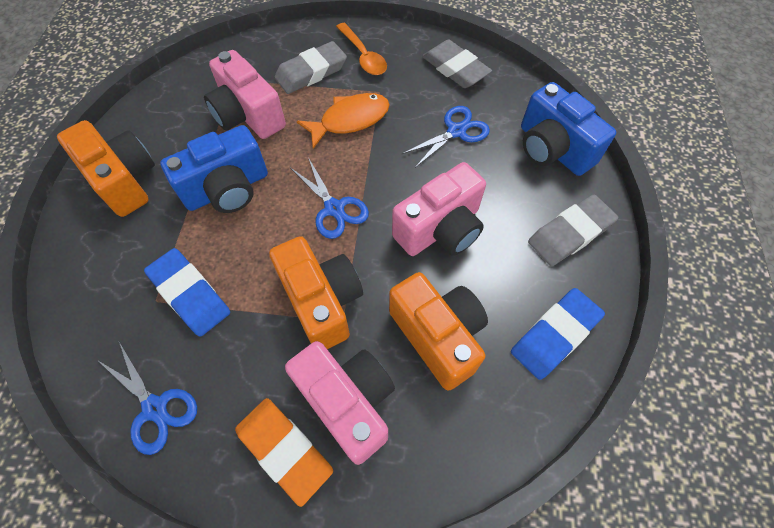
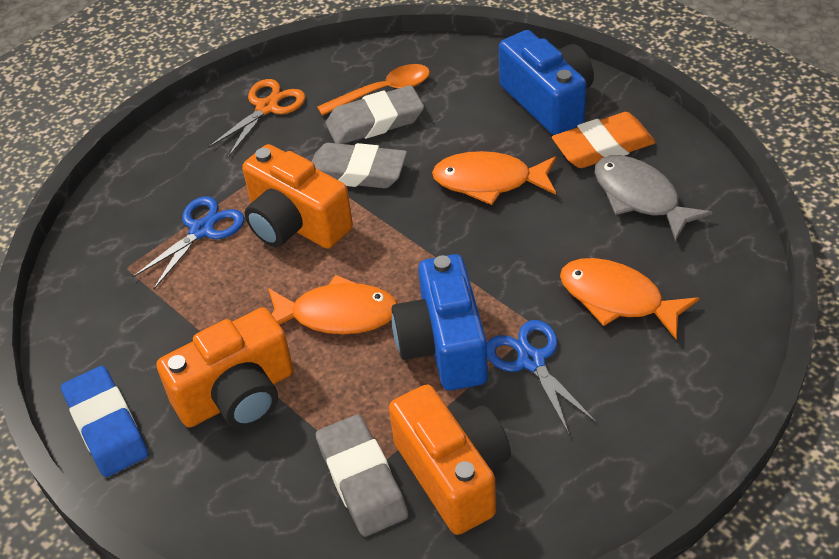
blue eraser: 2 -> 1
blue scissors: 3 -> 2
grey fish: 0 -> 1
orange fish: 1 -> 3
orange scissors: 0 -> 1
pink camera: 3 -> 0

